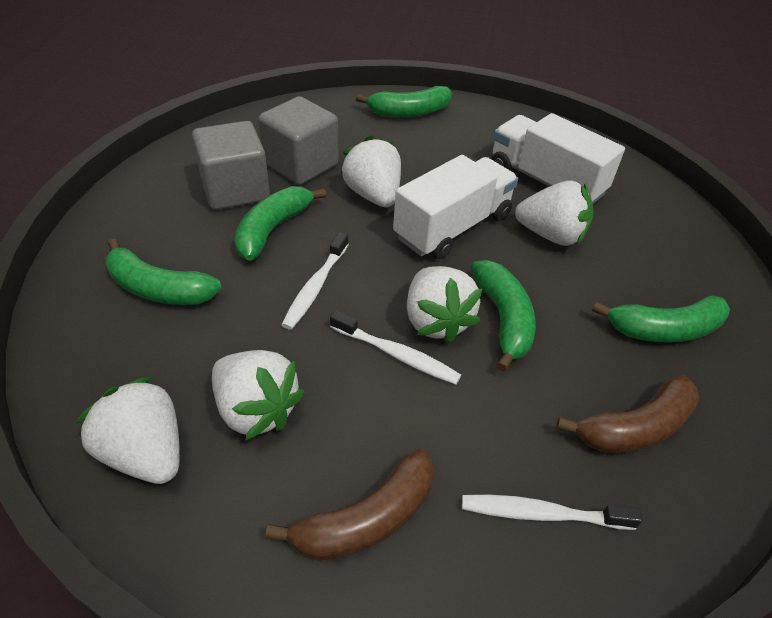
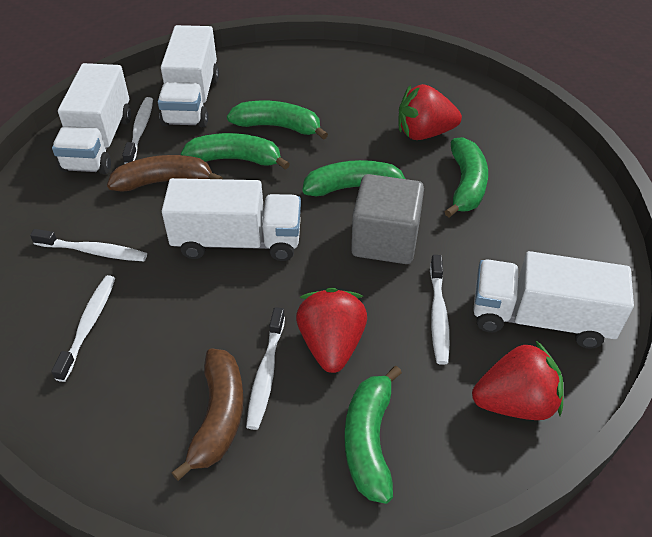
grey cube: 2 -> 1
red strawberry: 0 -> 3
white strawberry: 5 -> 0
white toothbrush: 3 -> 5
white truck: 2 -> 4

